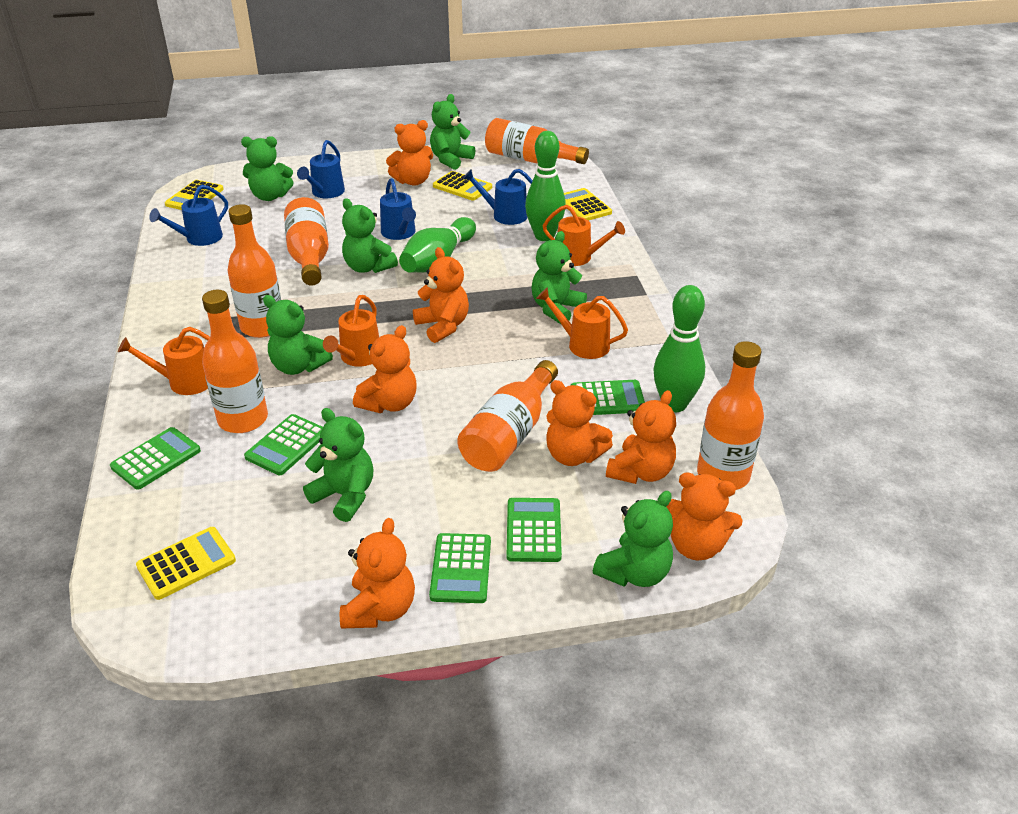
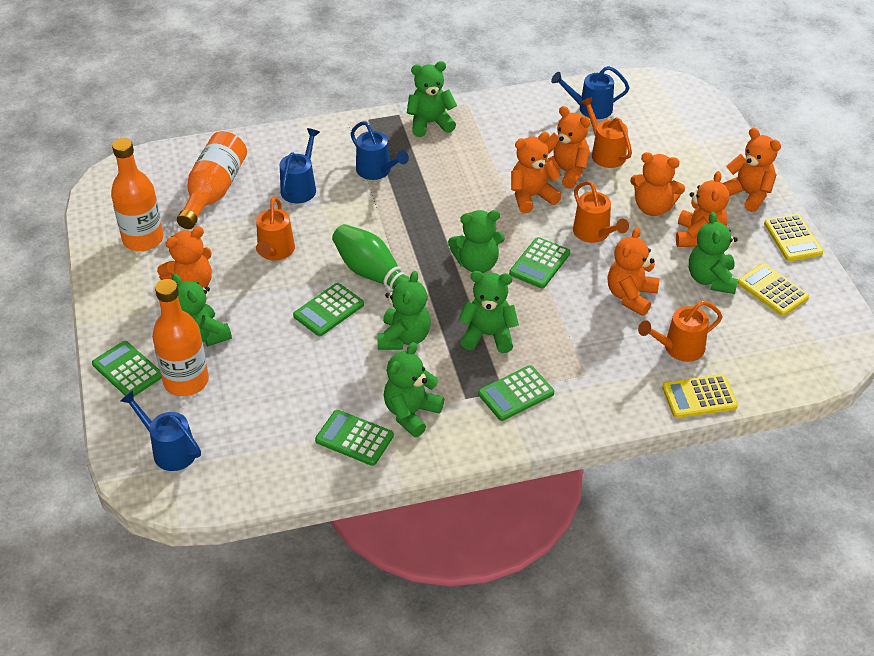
green bowling pin: 3 -> 1
orange bottle: 6 -> 3
yellow calculator: 4 -> 3

